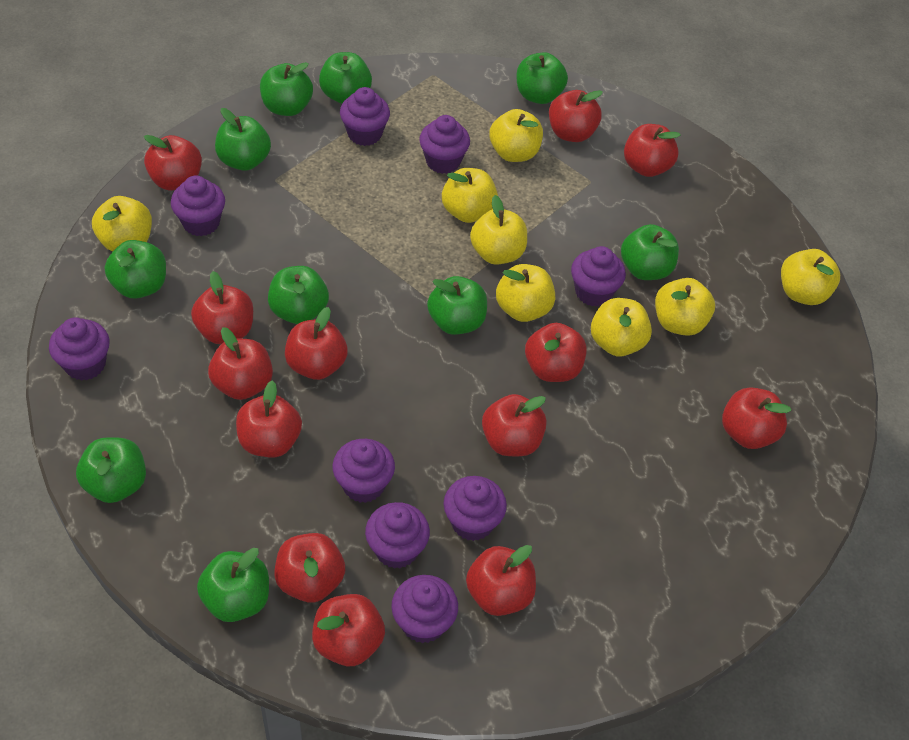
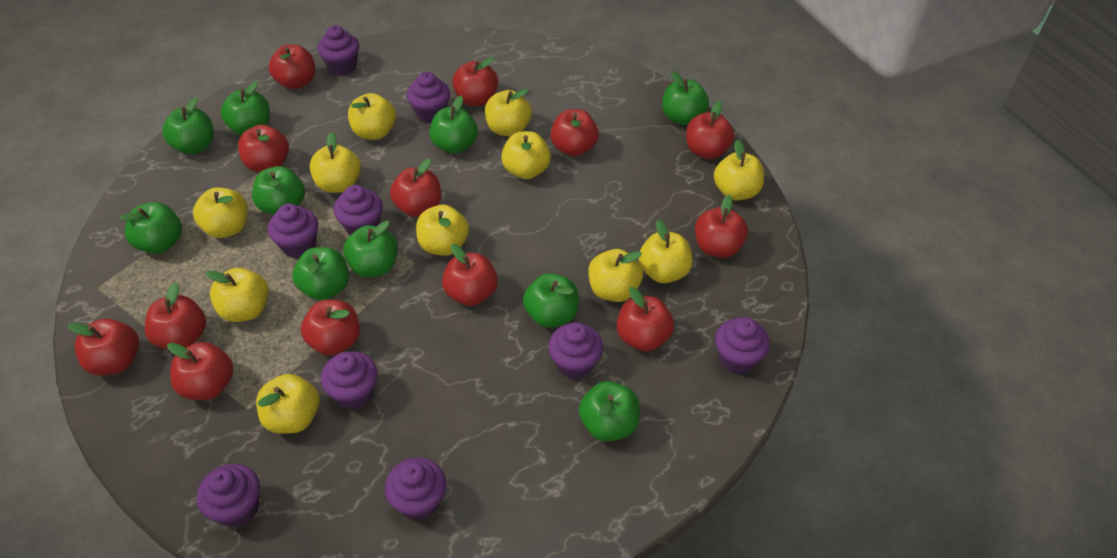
yellow apple: 8 -> 11

